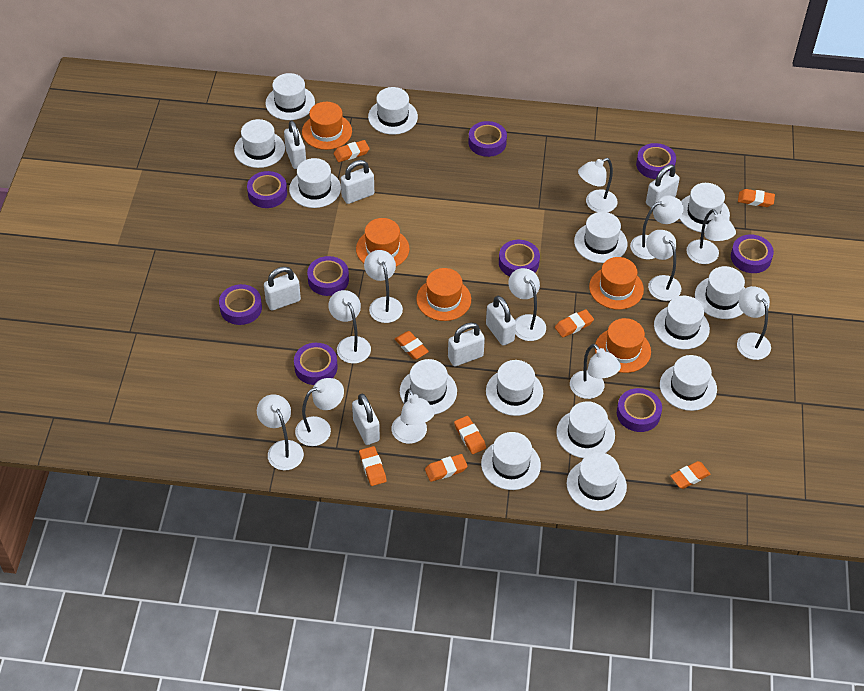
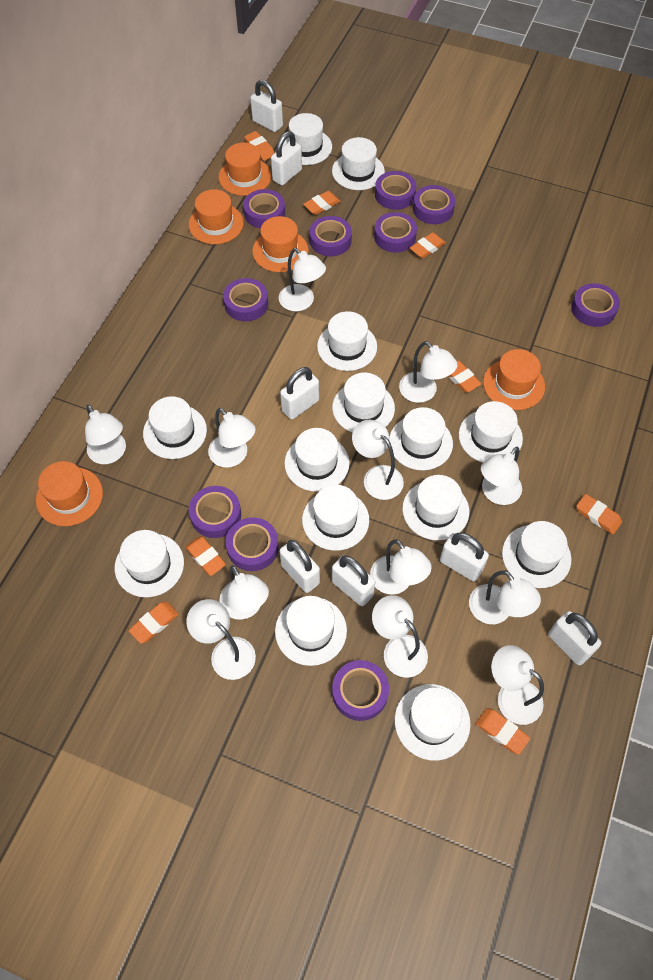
purple tape: 9 -> 10

